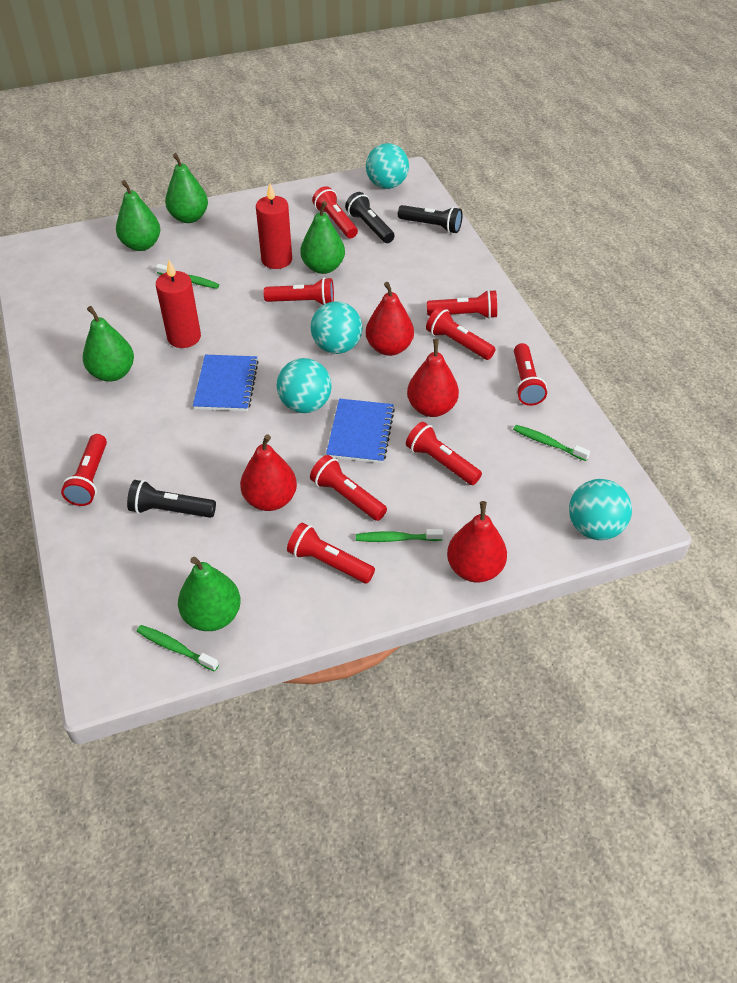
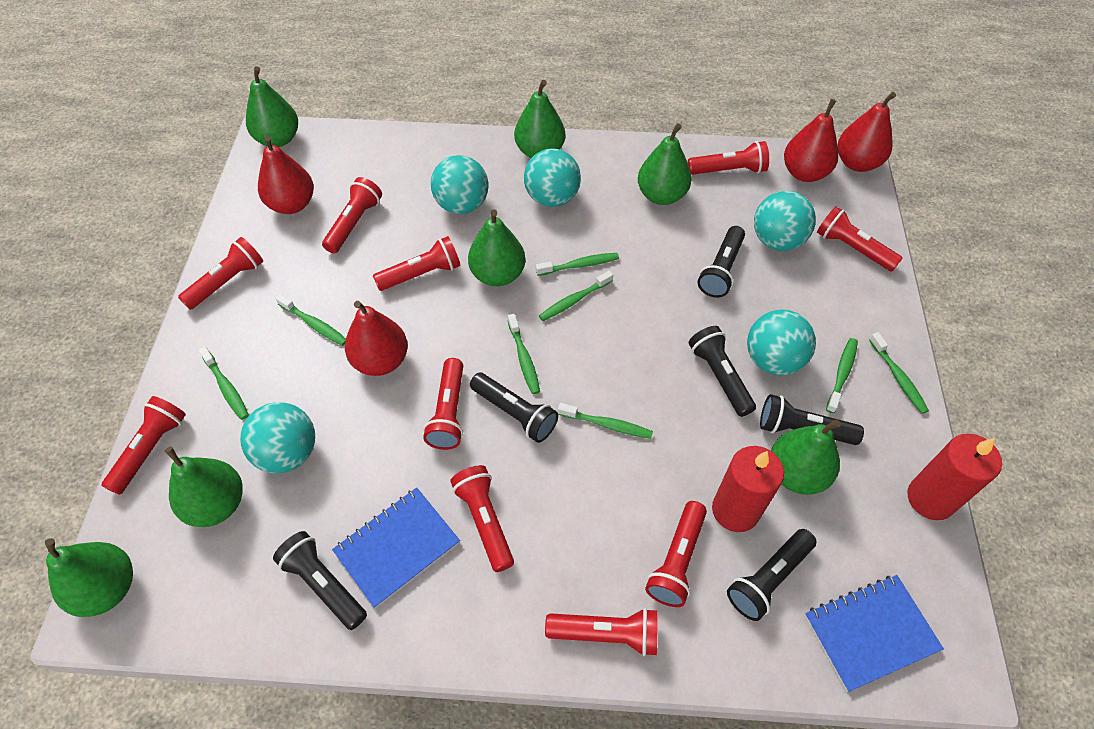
black flashlight: 3 -> 6
green pear: 5 -> 7
green toothbrush: 4 -> 8
red flashlight: 9 -> 10
turquoise ball: 4 -> 5

